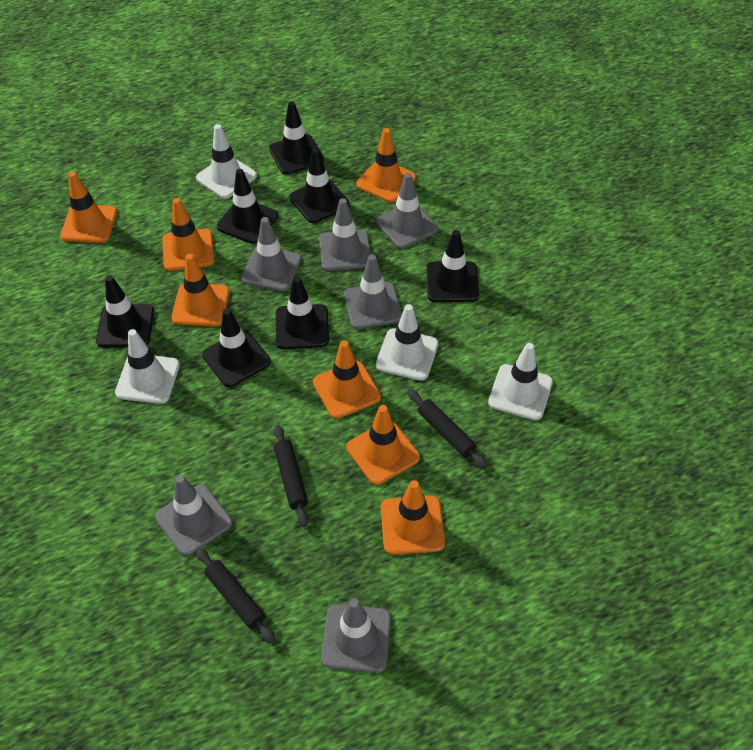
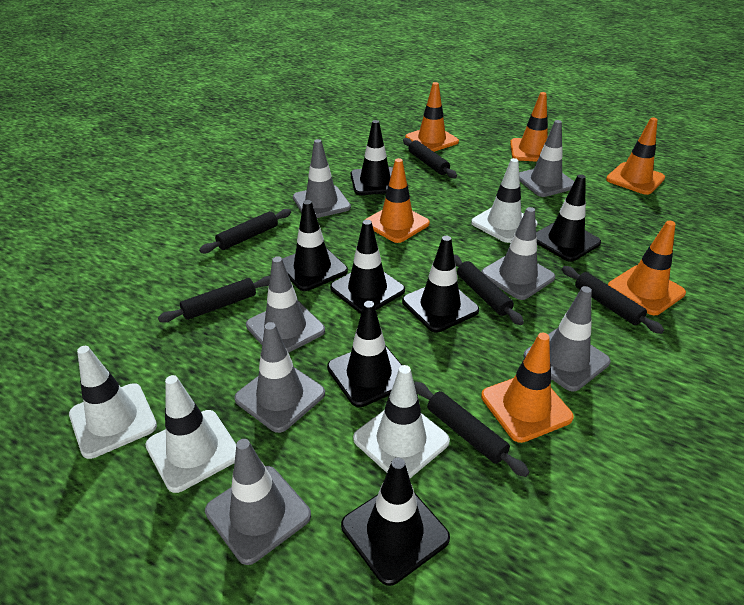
black rolling pin: 3 -> 6
grey traffic cone: 6 -> 7
orange traffic cone: 7 -> 6

